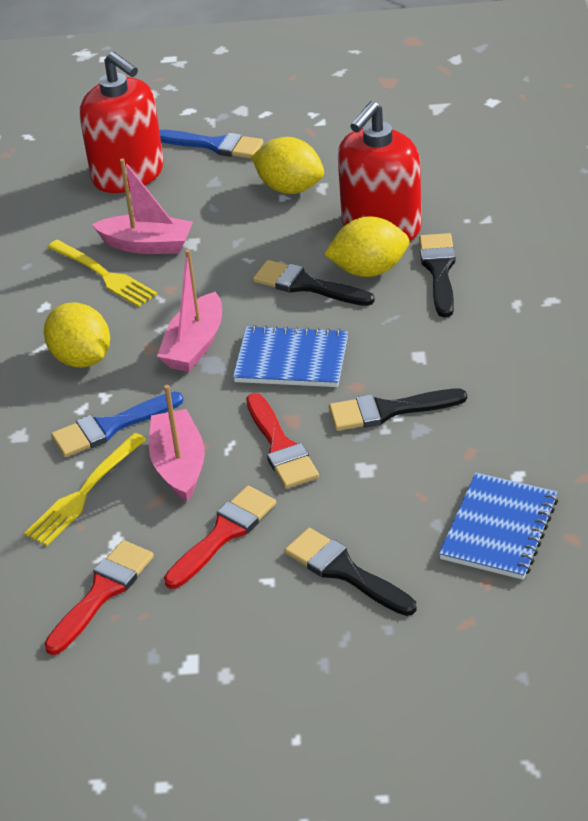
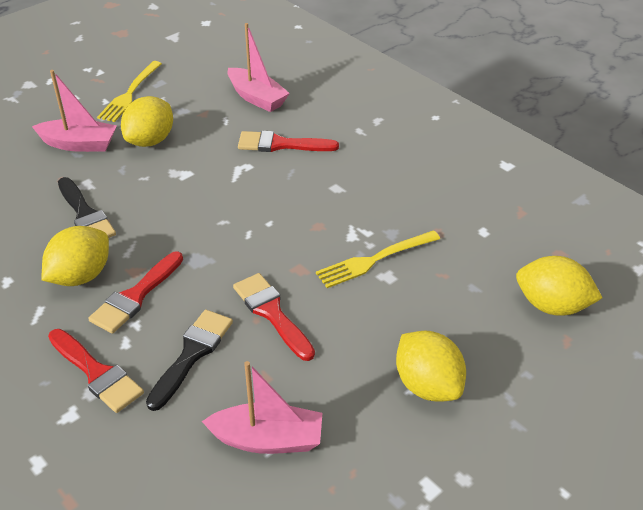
black brush: 4 -> 2
blue brush: 2 -> 0
blue notebook: 2 -> 0
red brush: 3 -> 4
red soap dispenser: 2 -> 0
yellow lemon: 3 -> 4

